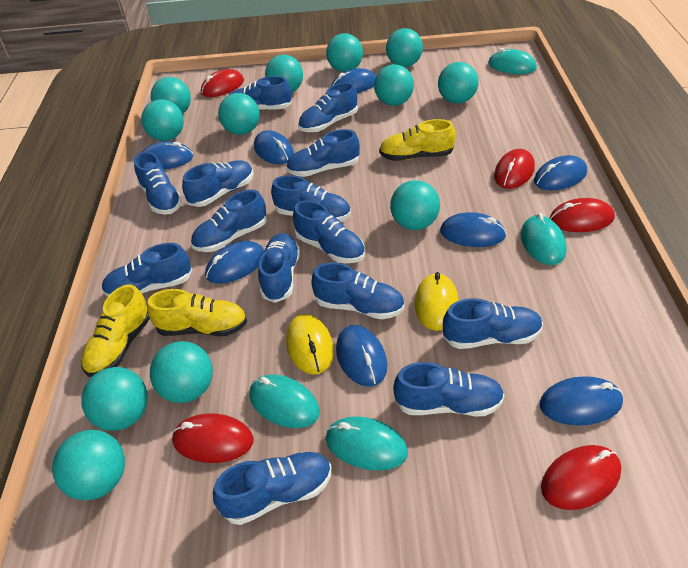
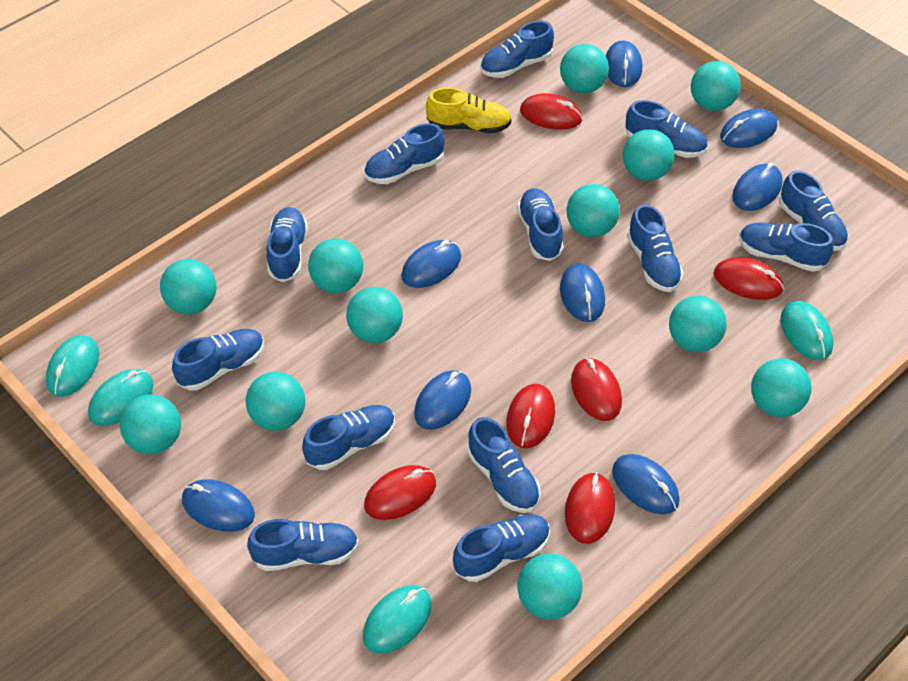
blue shoe: 14 -> 13
red mouse: 5 -> 6
yellow mouse: 2 -> 0
yellow shoe: 3 -> 1

